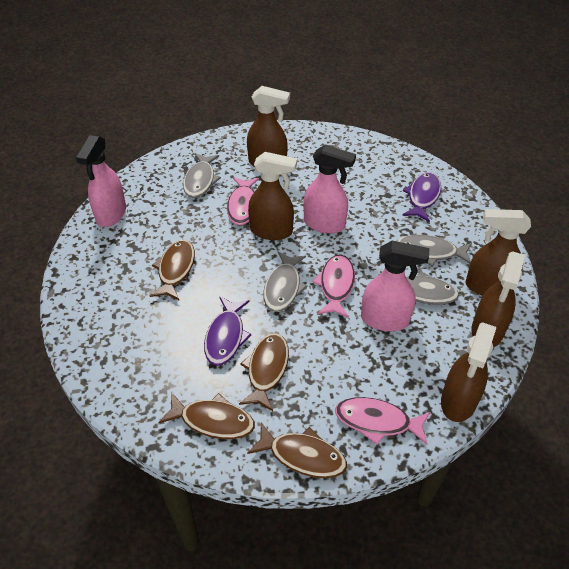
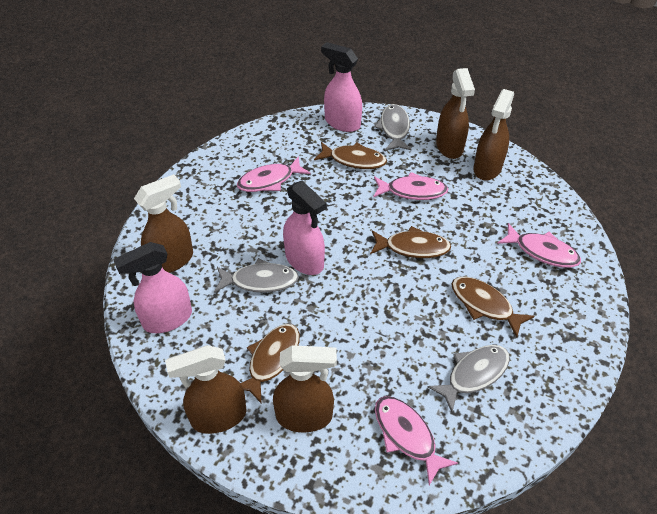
grey fish: 4 -> 3
pink fish: 3 -> 4
purple fish: 2 -> 0

